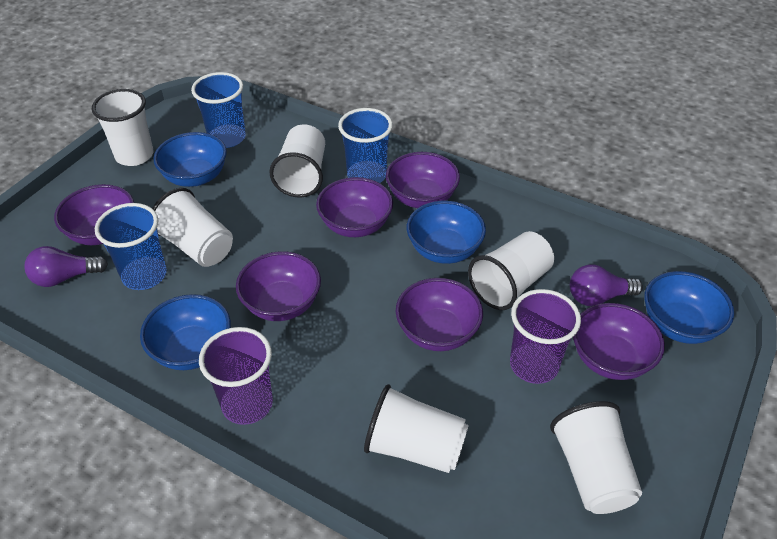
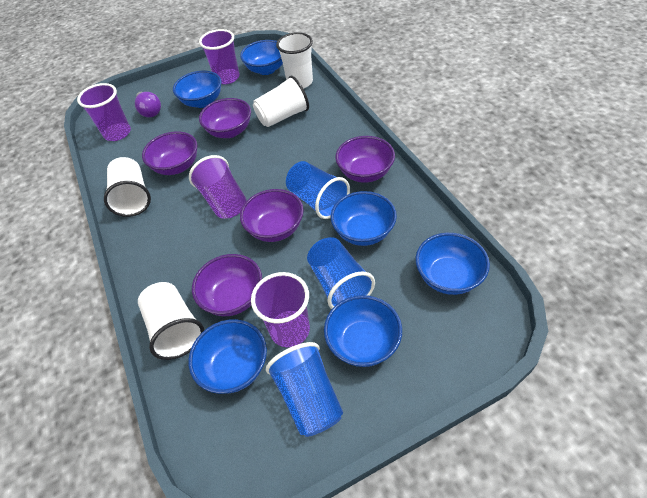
blue bowl: 4 -> 6
purple bowl: 6 -> 5
purple cup: 2 -> 4
purple light bulb: 2 -> 1
white cup: 6 -> 4

